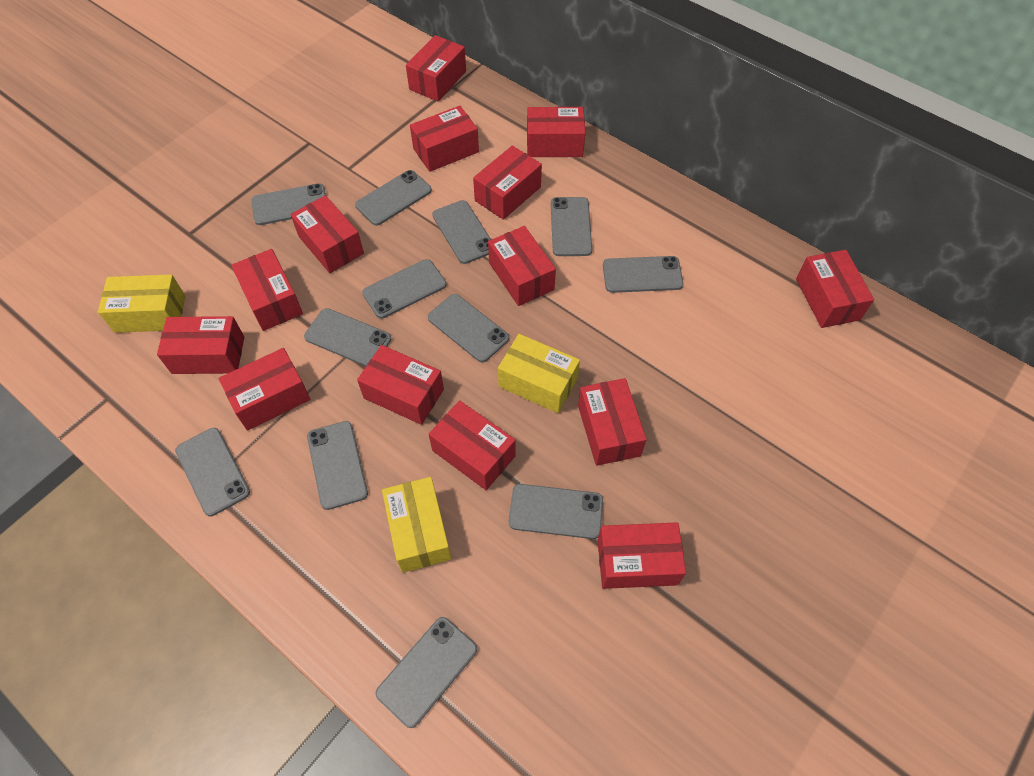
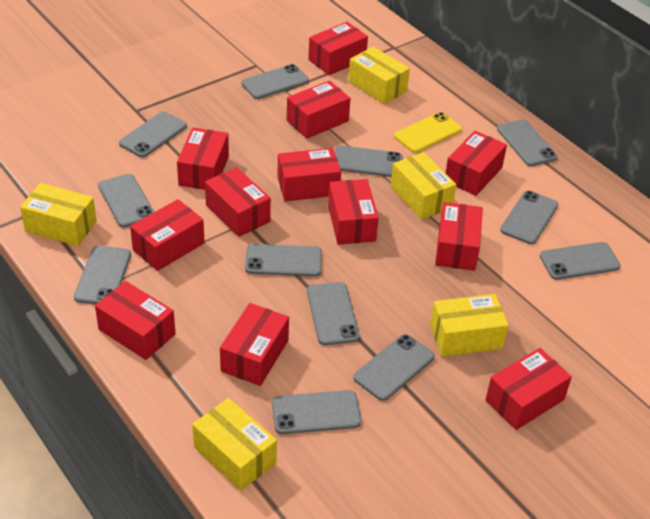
red box: 14 -> 12
yellow box: 3 -> 5
yellow phone: 0 -> 1

